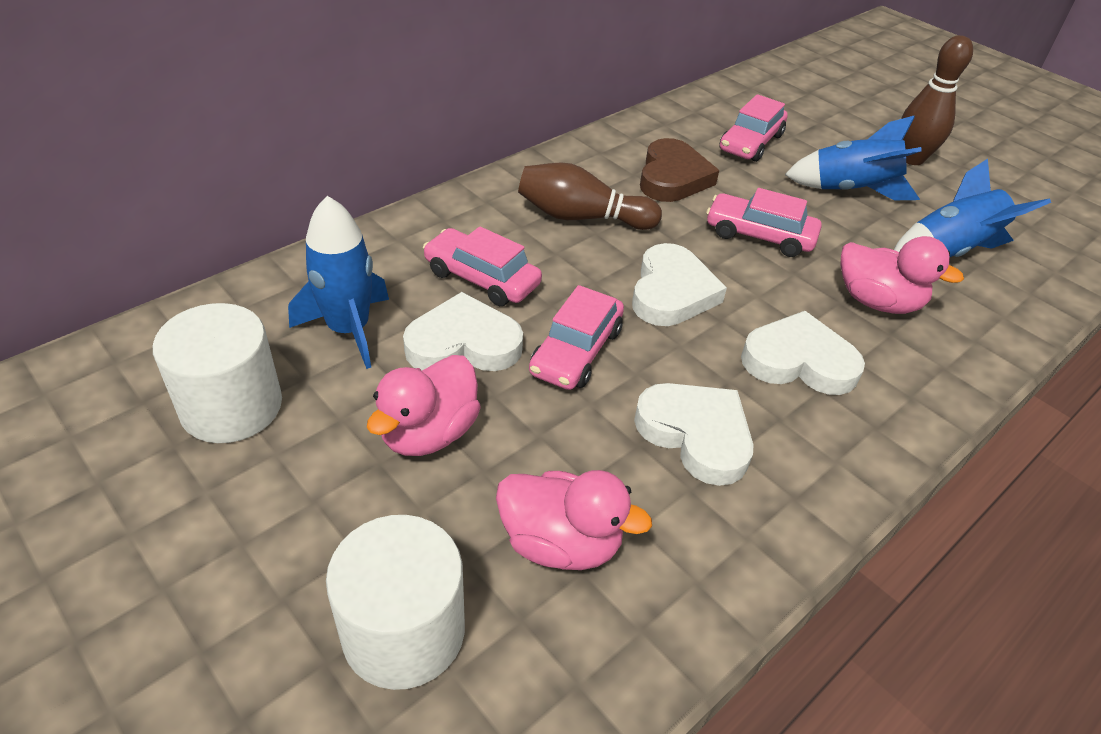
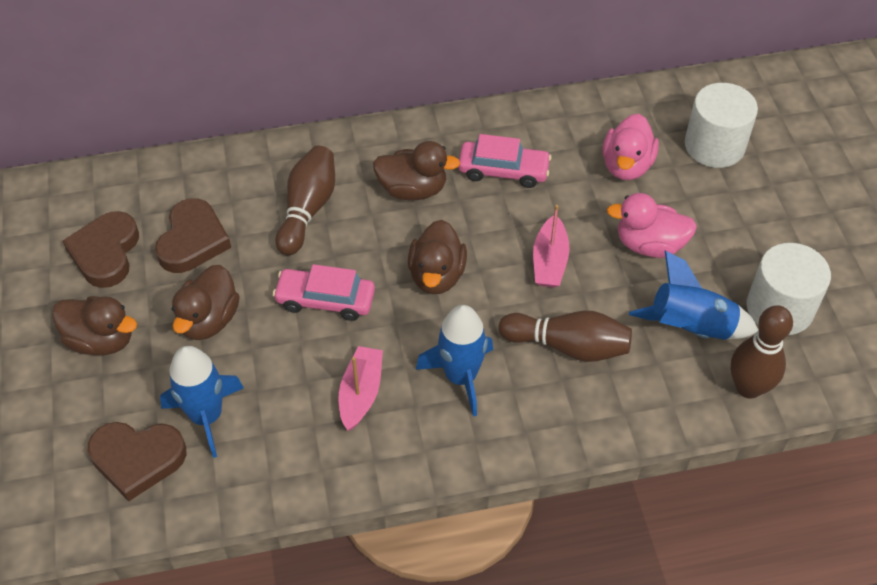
brown bowling pin: 2 -> 3
brown duck: 0 -> 4
brown heart: 1 -> 3
pink boat: 0 -> 2
pink car: 4 -> 2
pink duck: 3 -> 2
white heart: 4 -> 0

